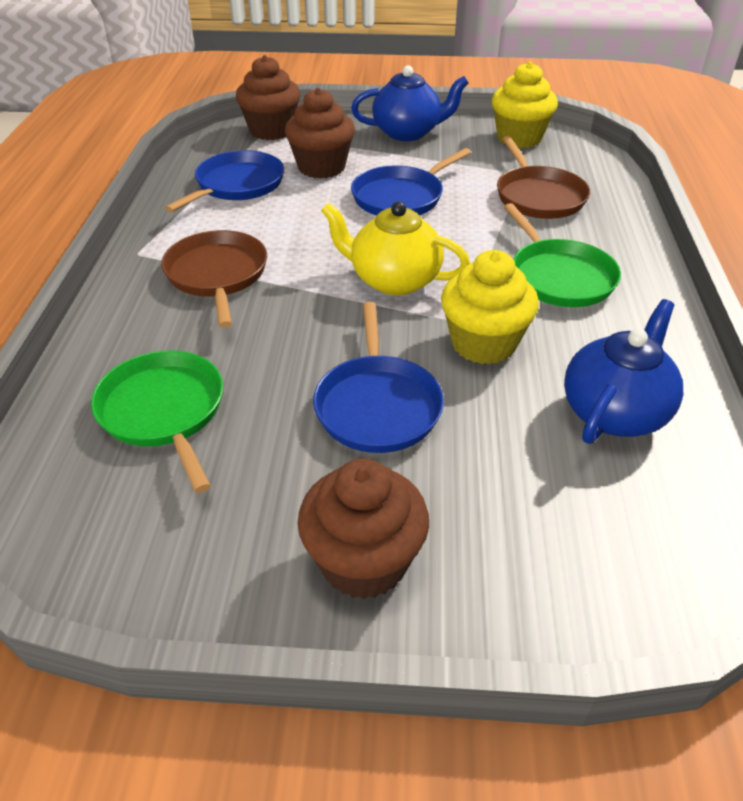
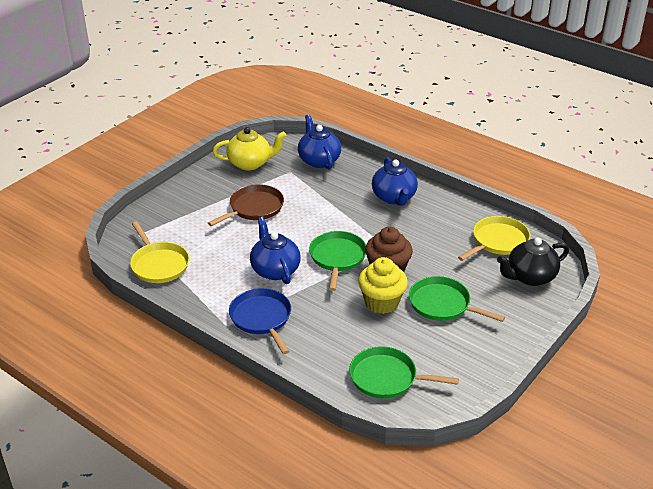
black teapot: 0 -> 1
blue pan: 3 -> 1
blue teapot: 2 -> 3
brown cupcake: 3 -> 1
brown pan: 2 -> 1
green pan: 2 -> 3
yellow cupcake: 2 -> 1
yellow pan: 0 -> 2

